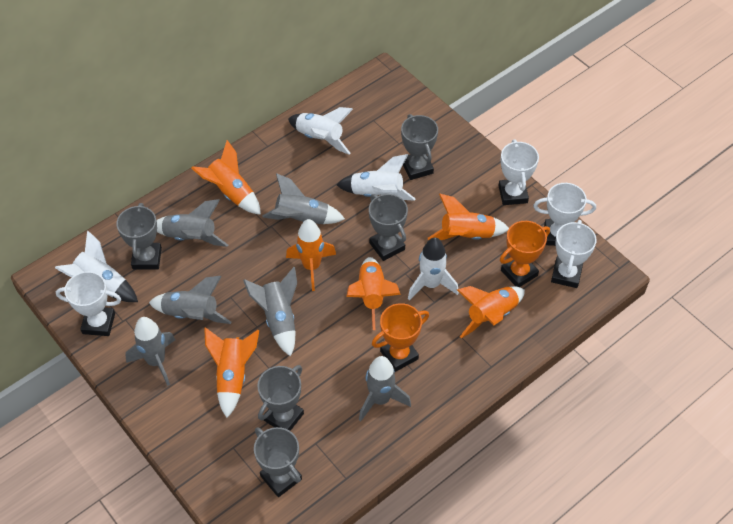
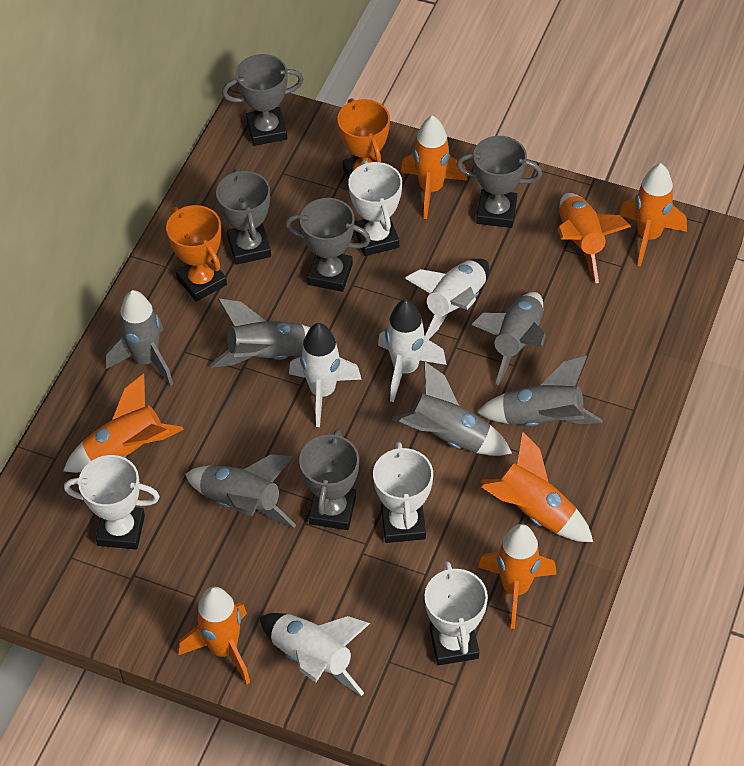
orange rocket: 6 -> 7

